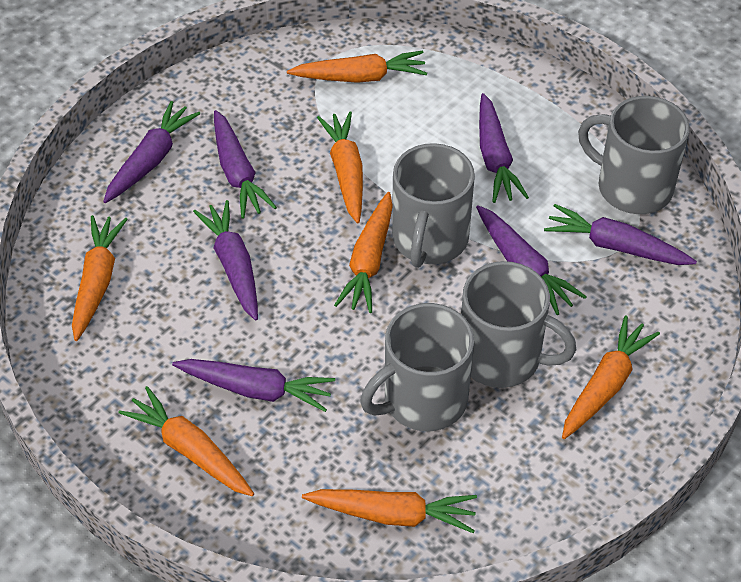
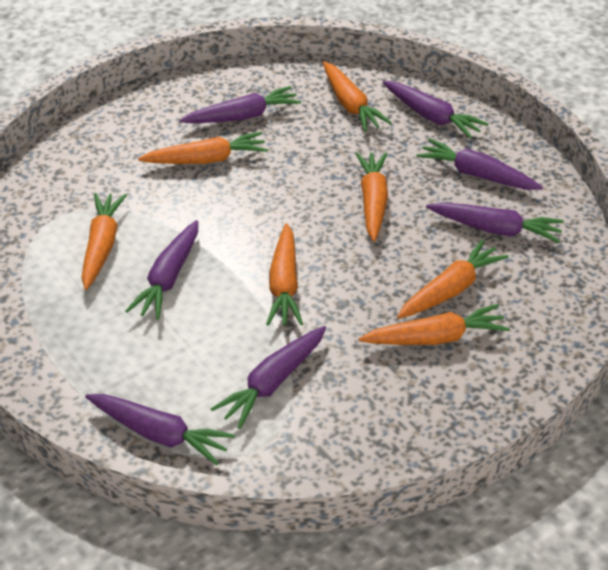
grey mug: 4 -> 0

